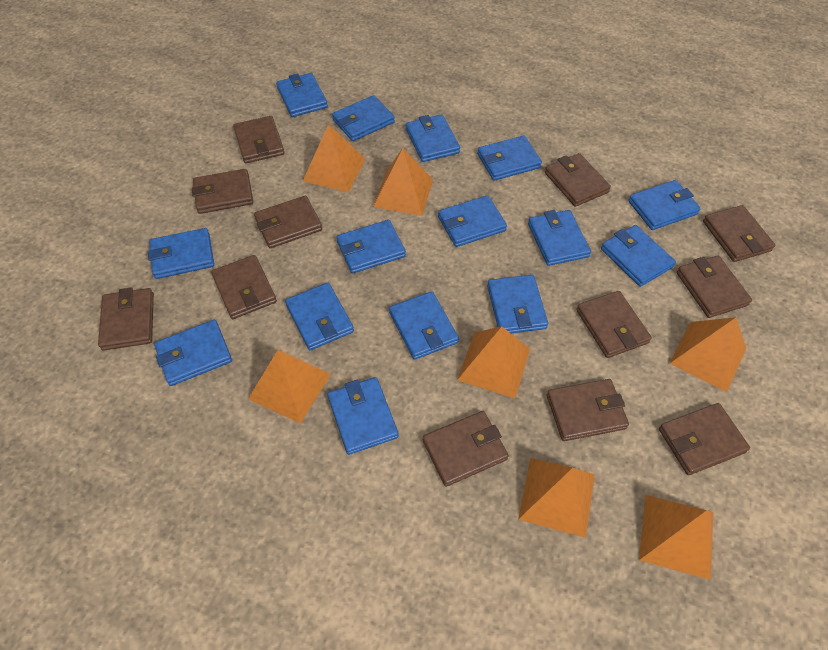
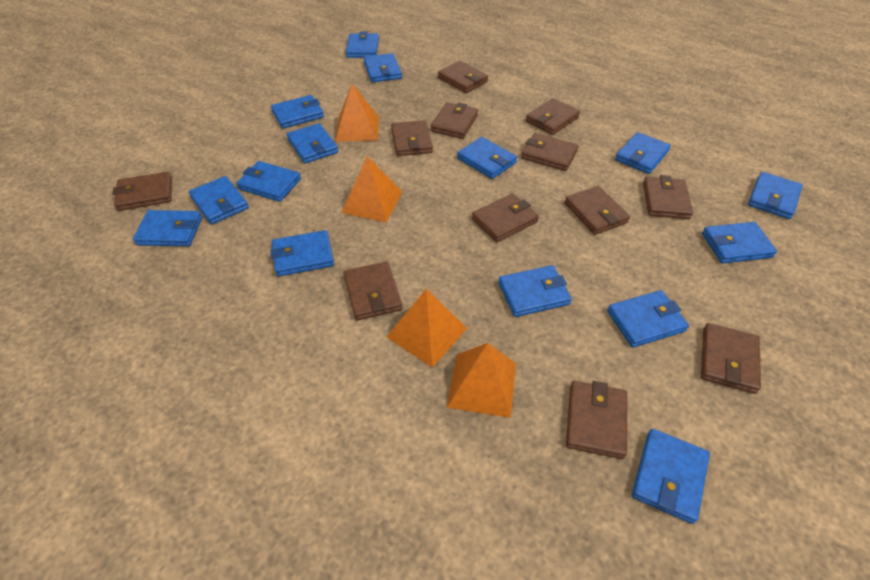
orange pyramid: 7 -> 4

